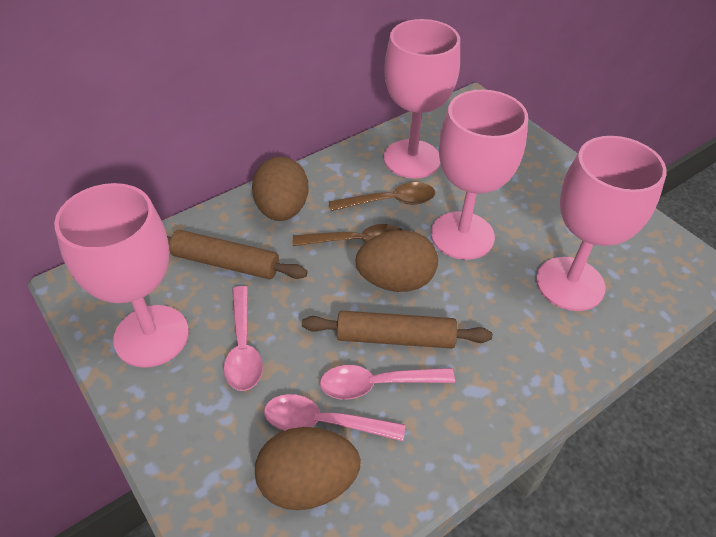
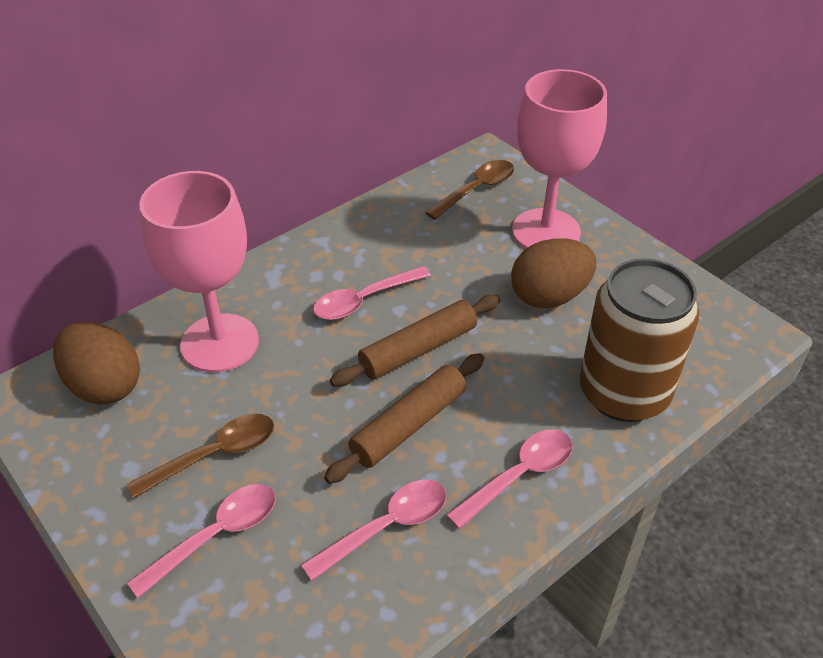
brown can: 0 -> 1
brown egg: 3 -> 2
pink goblet: 4 -> 2
pink spoon: 3 -> 4

